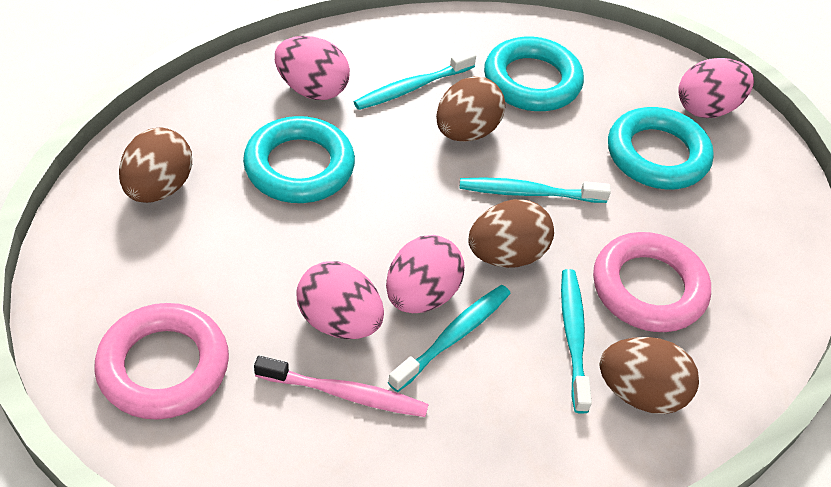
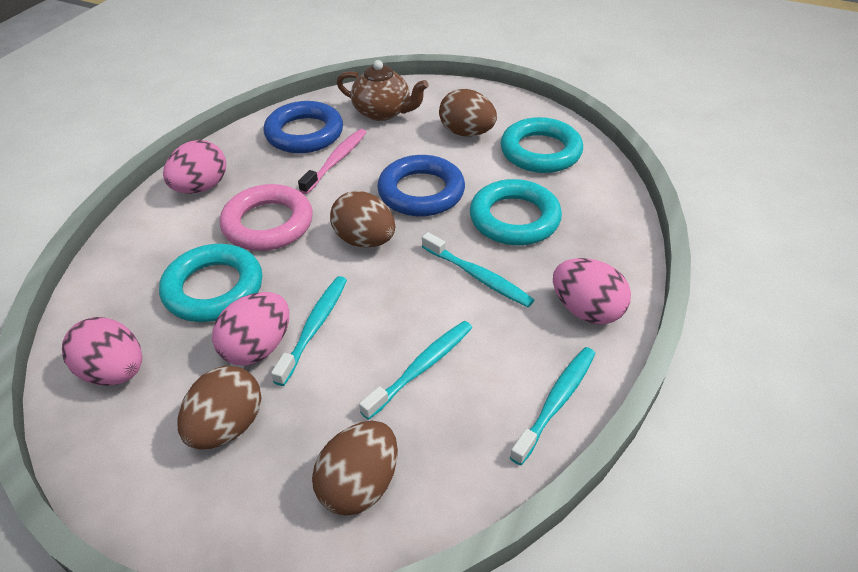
blue ring: 0 -> 2
brown teapot: 0 -> 1
pink ring: 2 -> 1

